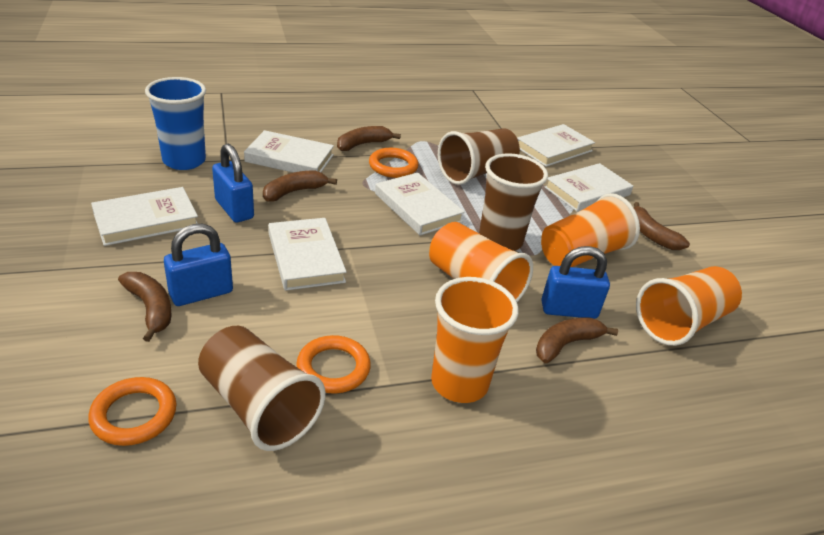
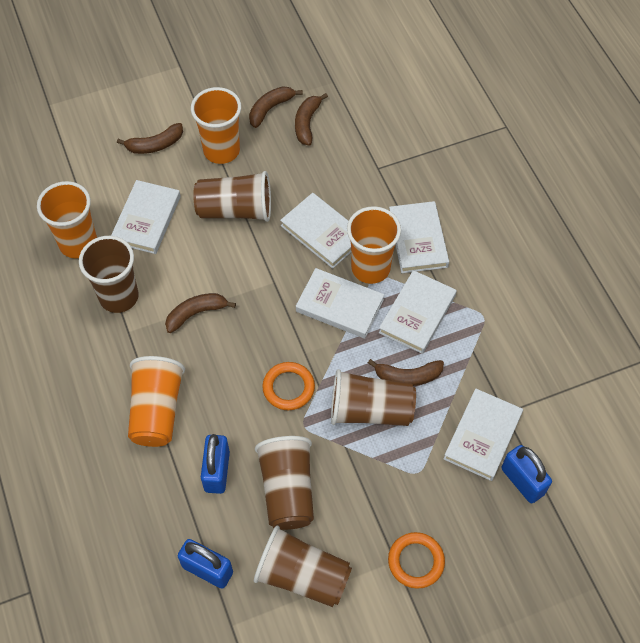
blue cup: 1 -> 0
brown cup: 3 -> 5
orange ring: 3 -> 2

